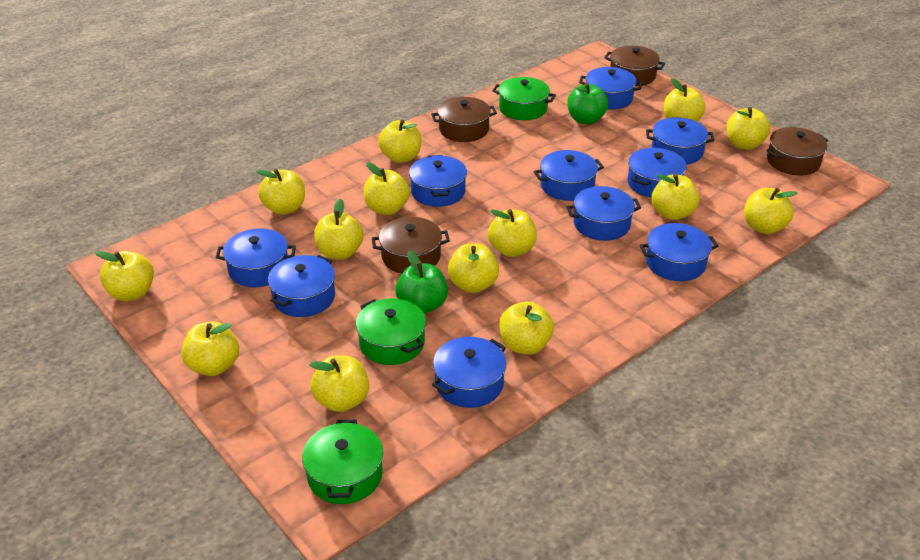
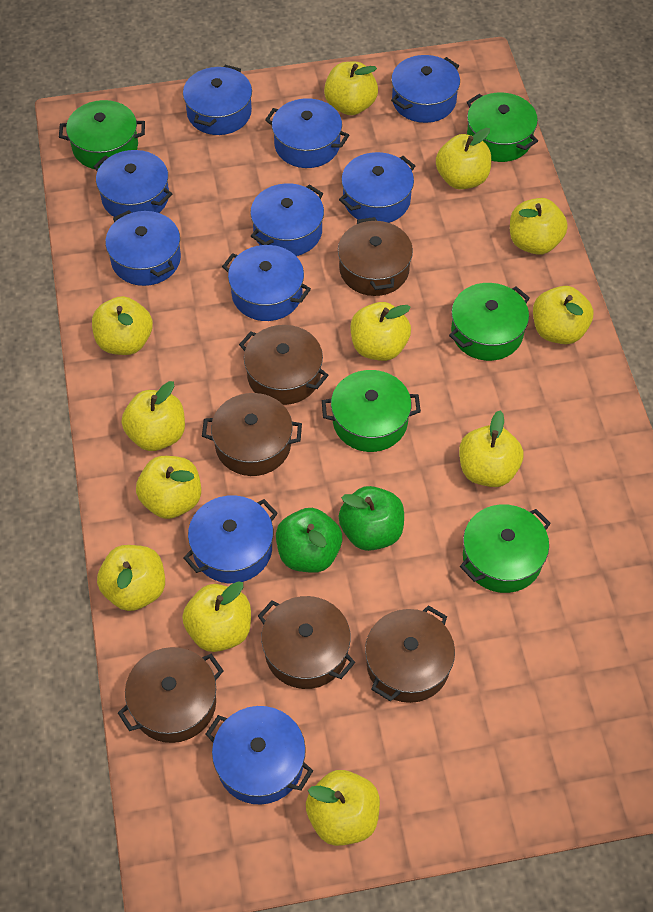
brown pot: 4 -> 6
green pot: 3 -> 5
yellow apple: 14 -> 12

